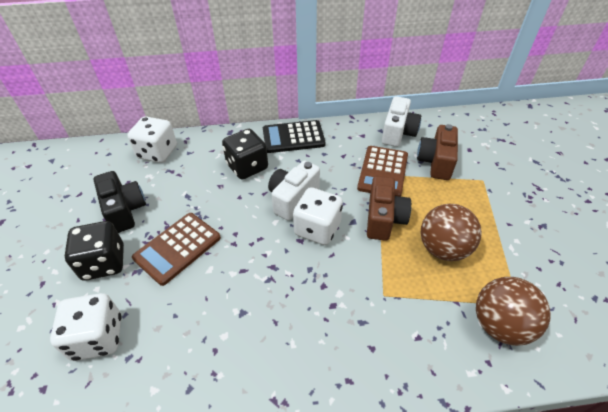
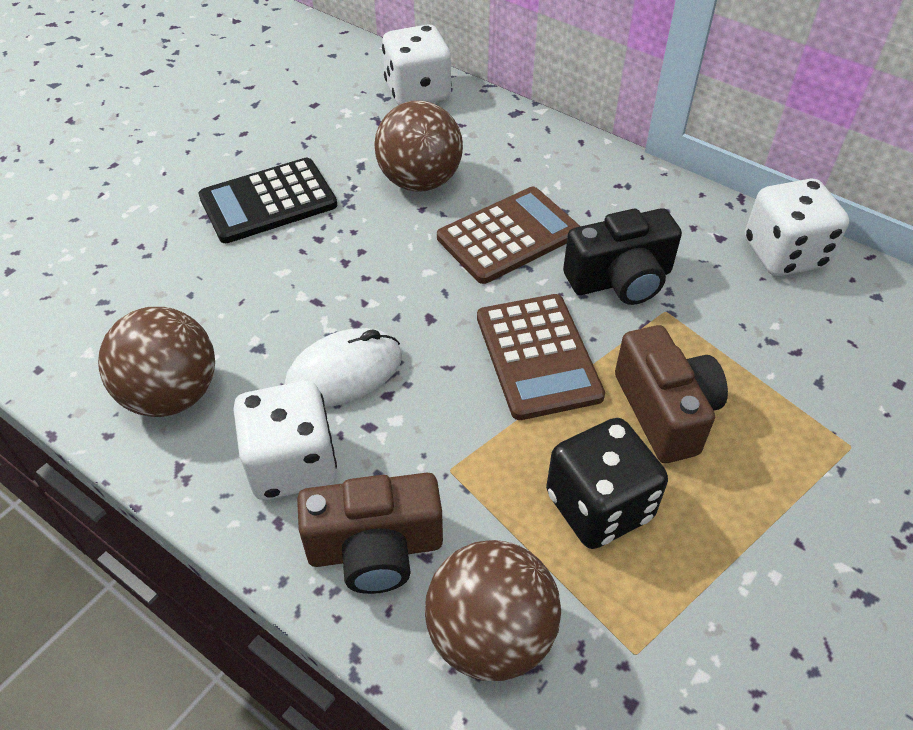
black dice: 2 -> 1
brown ball: 2 -> 3
white camera: 2 -> 0
white mouse: 0 -> 1

